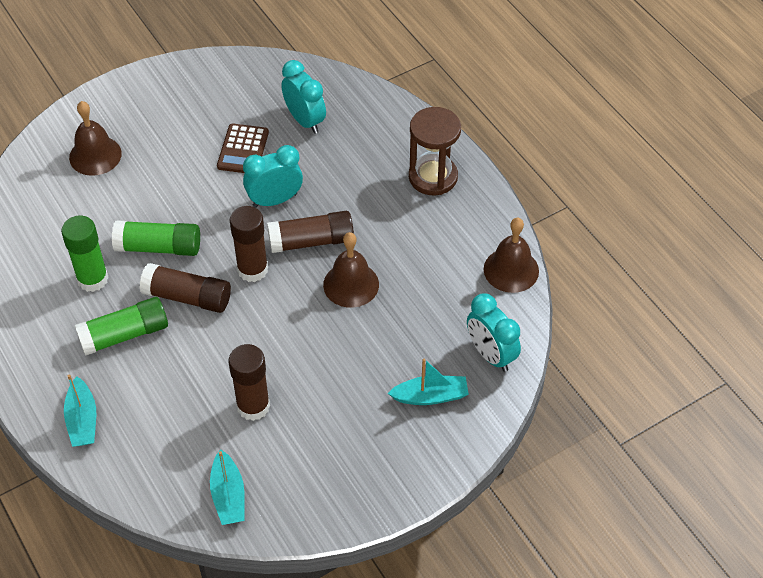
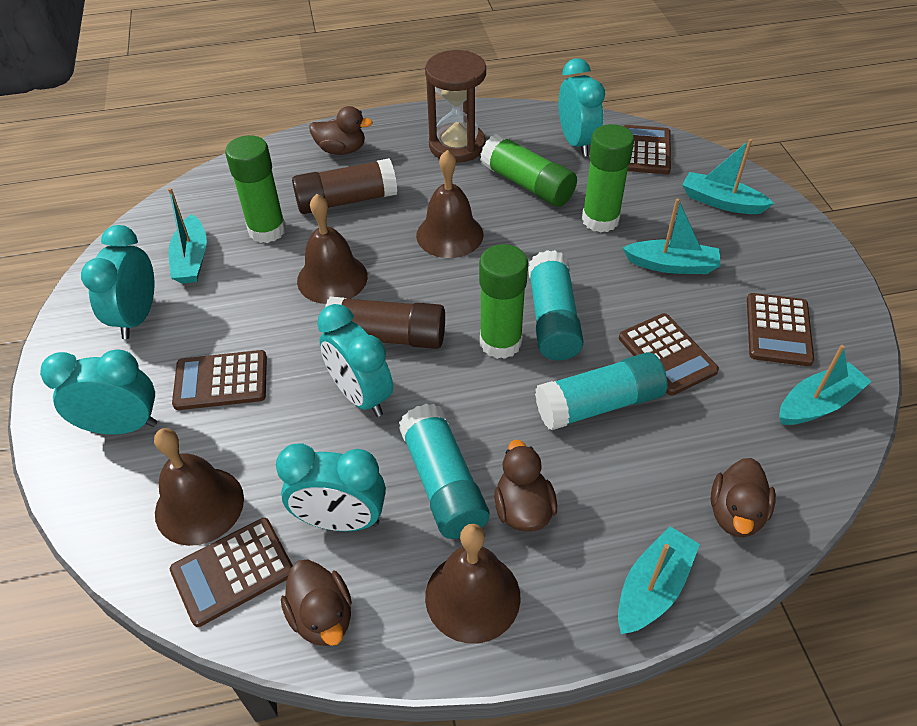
brown bell: 3 -> 4
brown calculator: 1 -> 5
brown duck: 0 -> 4
brown glue stick: 4 -> 2
green glue stick: 3 -> 4
turquoise boat: 3 -> 5
turquoise clock: 3 -> 5
turquoise glue stick: 0 -> 3

